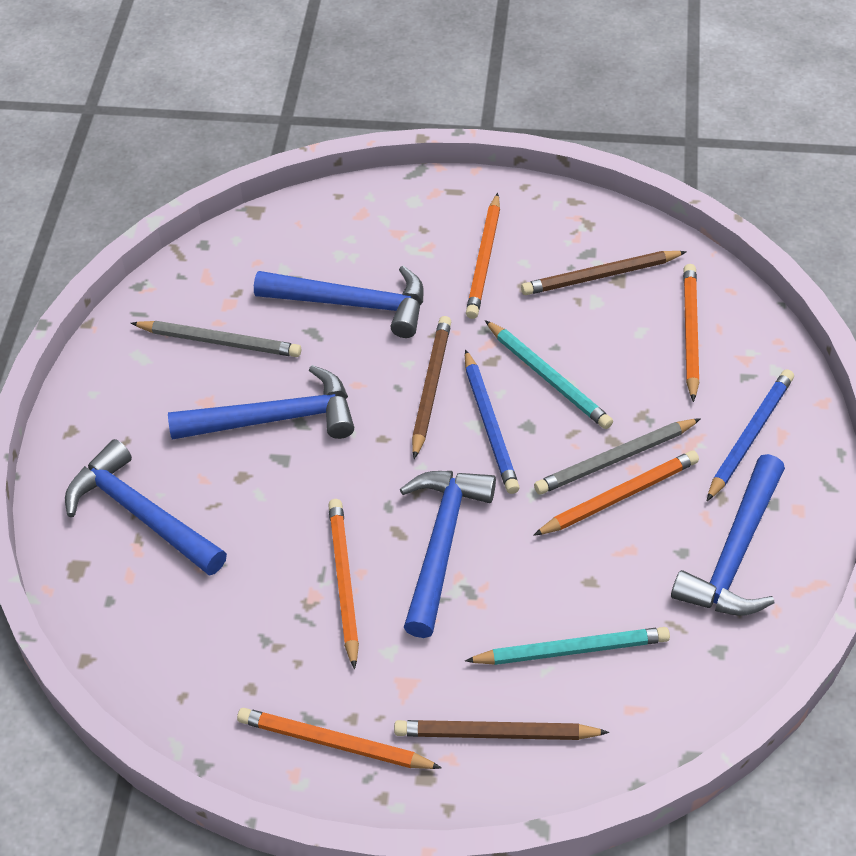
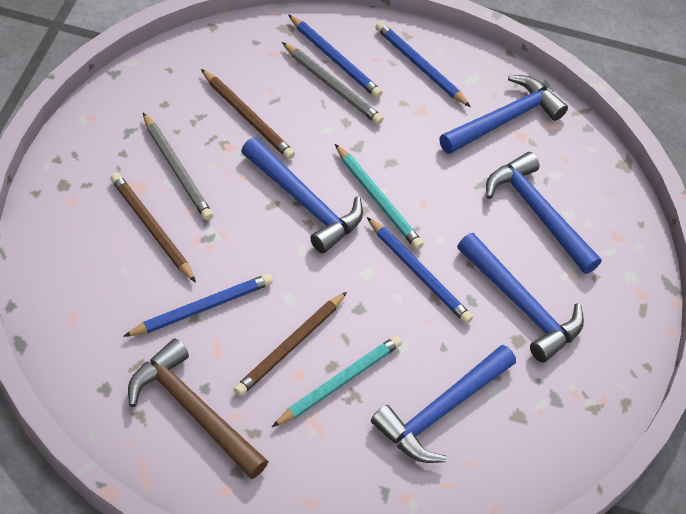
blue pencil: 2 -> 4
brown hammer: 0 -> 1
orange pencil: 5 -> 0

